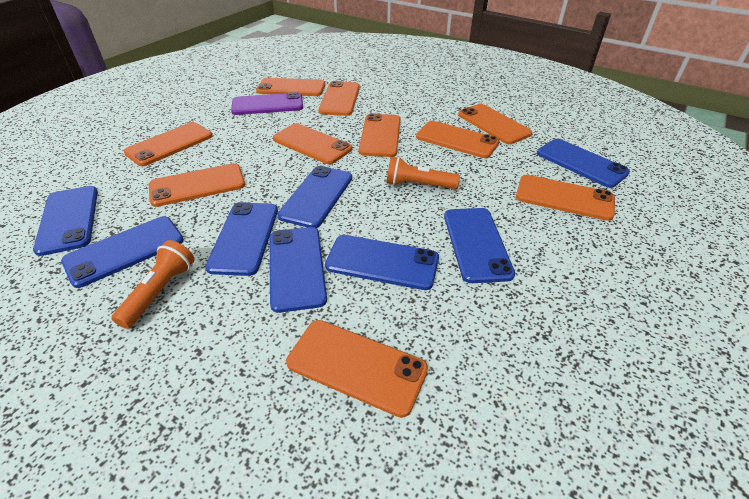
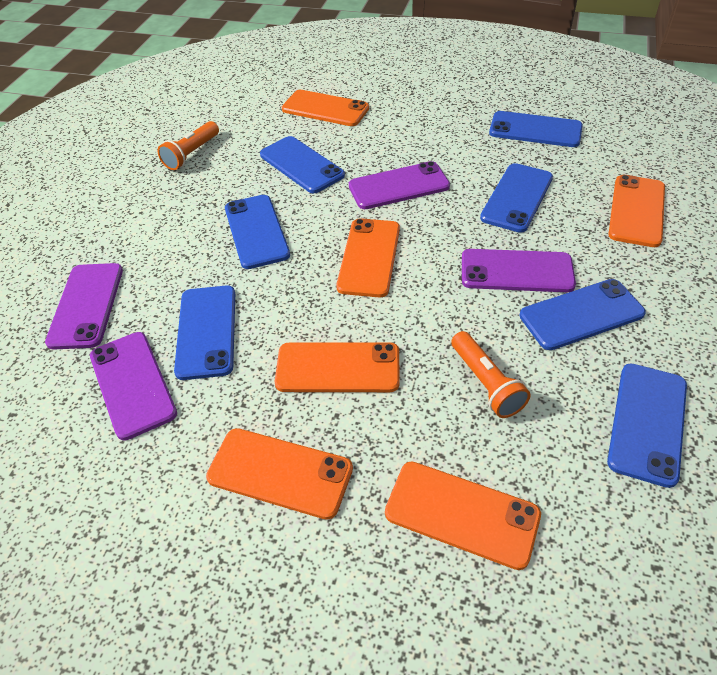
blue phone: 8 -> 7
orange phone: 10 -> 6
purple phone: 1 -> 4

